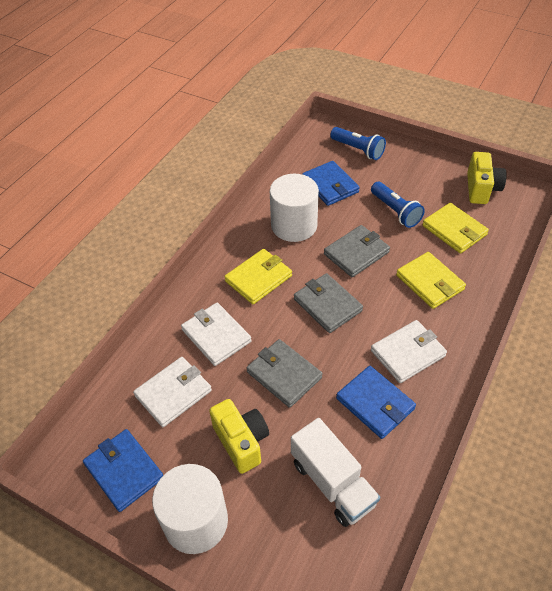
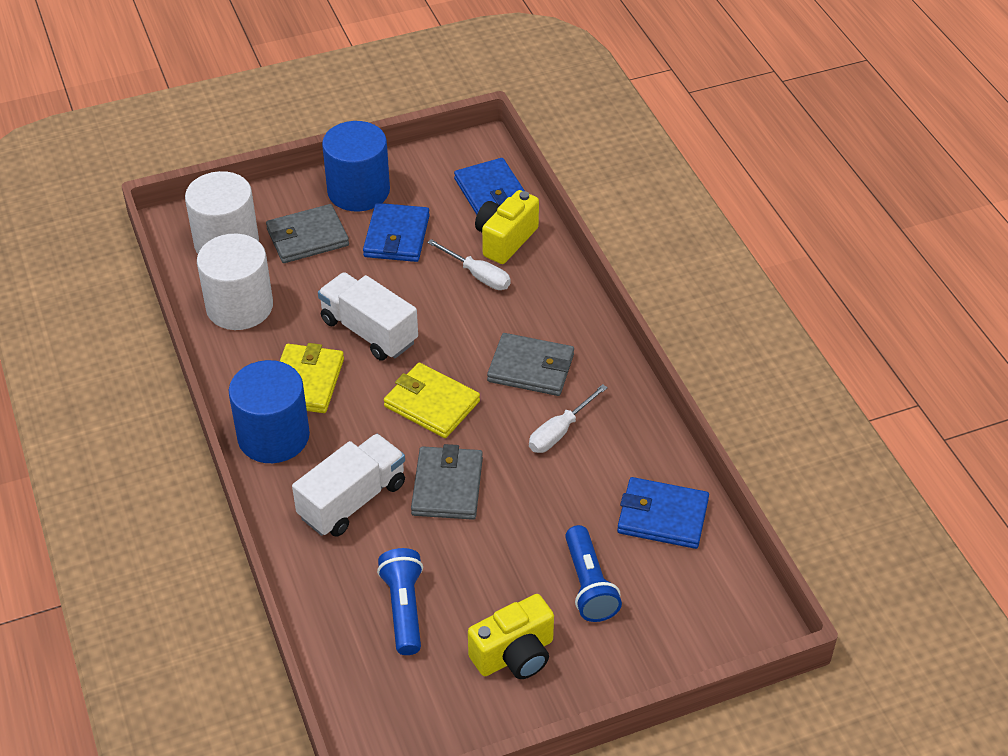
blue cylinder: 0 -> 2
white screwdriver: 0 -> 2
white truck: 1 -> 2
white wallet: 3 -> 0
yellow wallet: 3 -> 2

